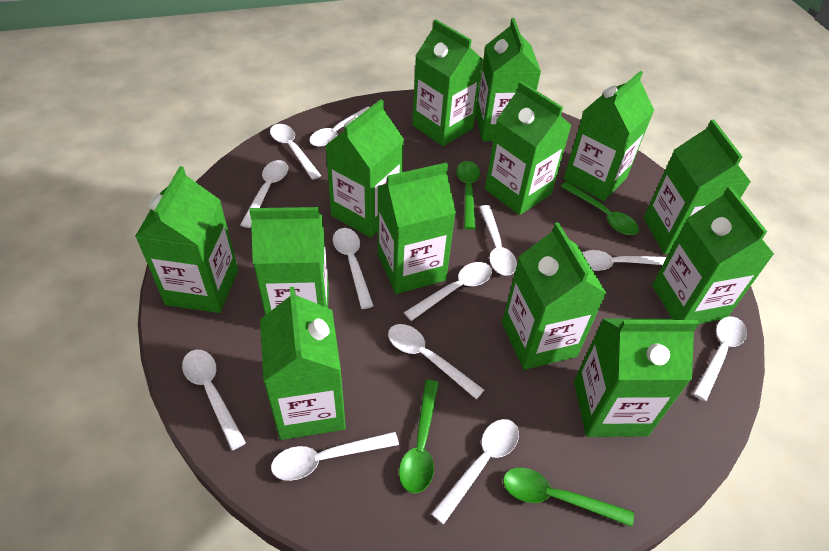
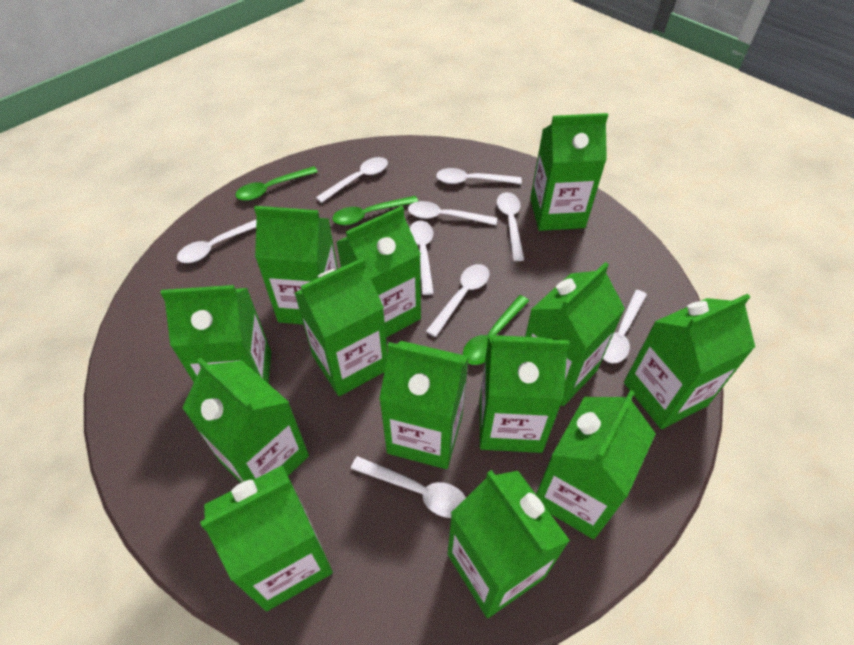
green spoon: 4 -> 3
white spoon: 12 -> 9

